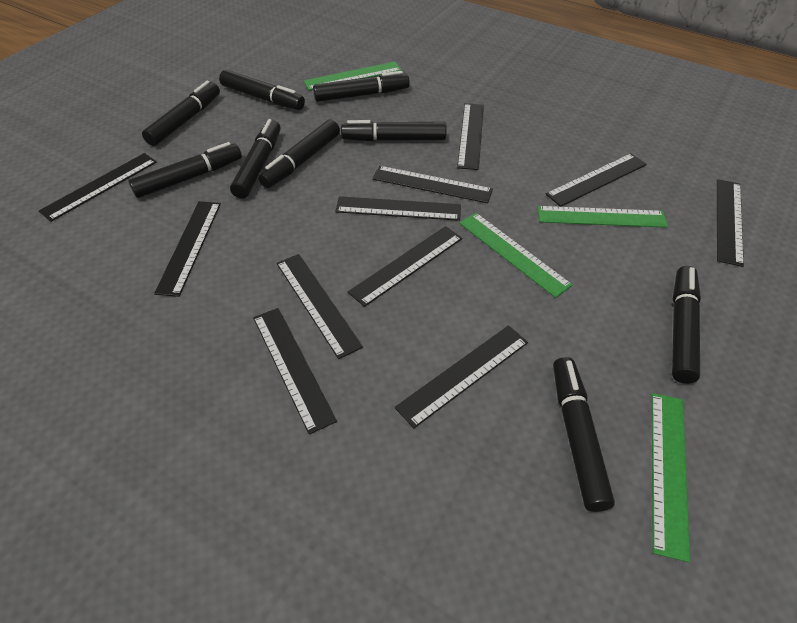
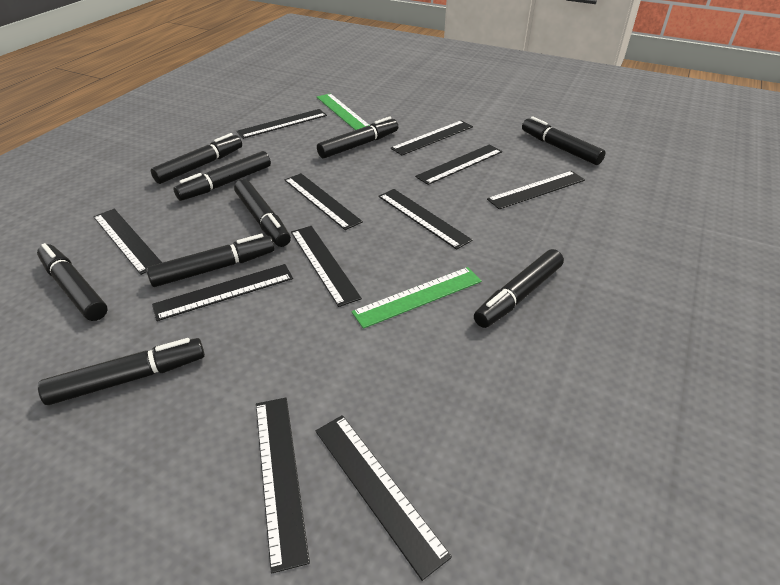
green ruler: 4 -> 2

